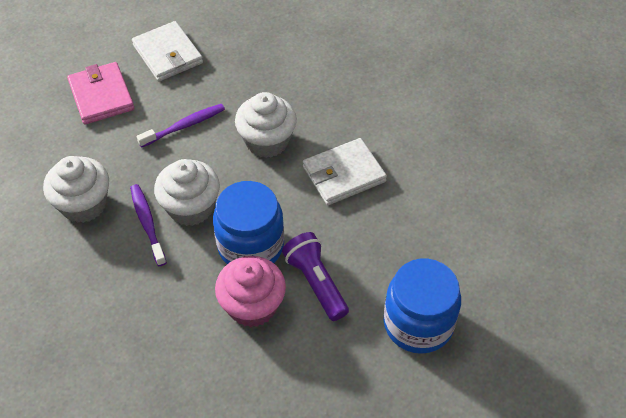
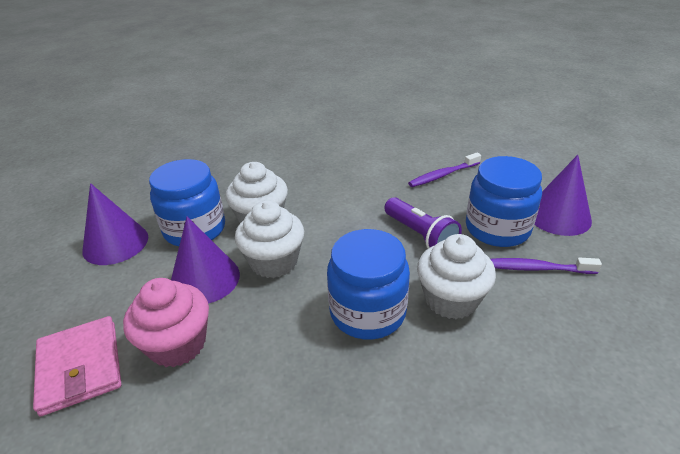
blue jar: 2 -> 3
purple cone: 0 -> 3
white wallet: 2 -> 0

